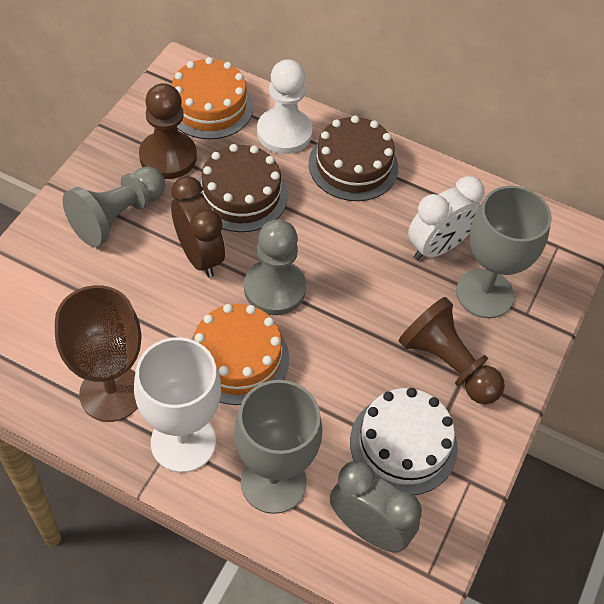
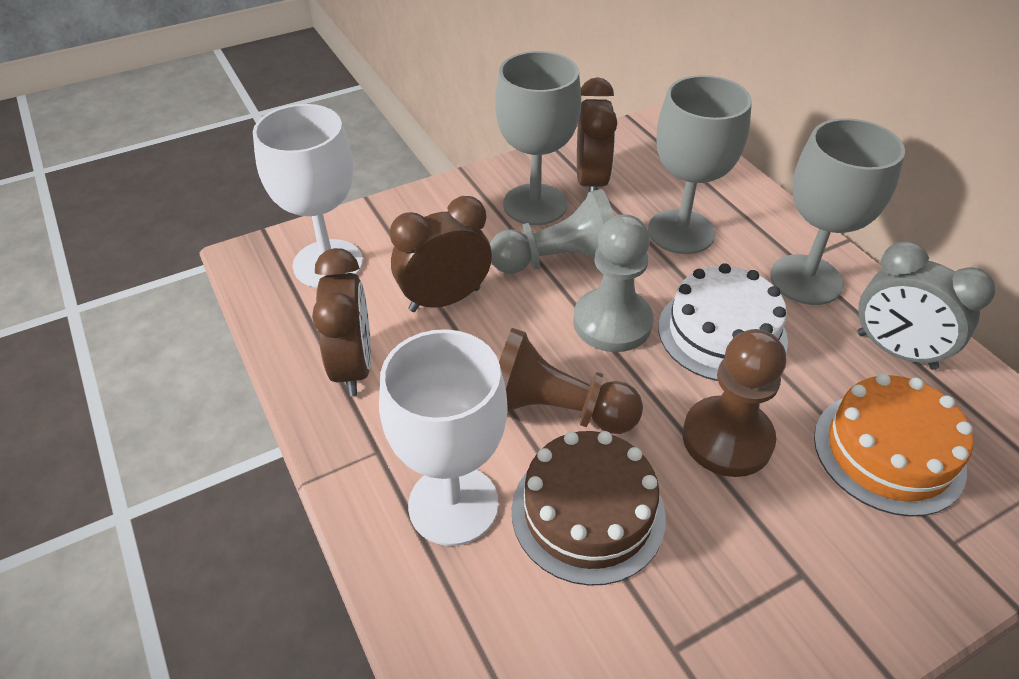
brown cake: 2 -> 1
brown clock: 1 -> 3
brown goblet: 1 -> 0
grey goblet: 2 -> 3
orange cake: 2 -> 1
white clock: 1 -> 0
white goblet: 1 -> 2
white pawn: 1 -> 0

